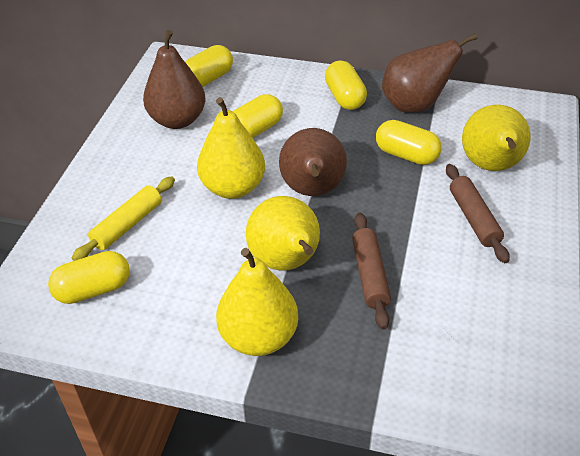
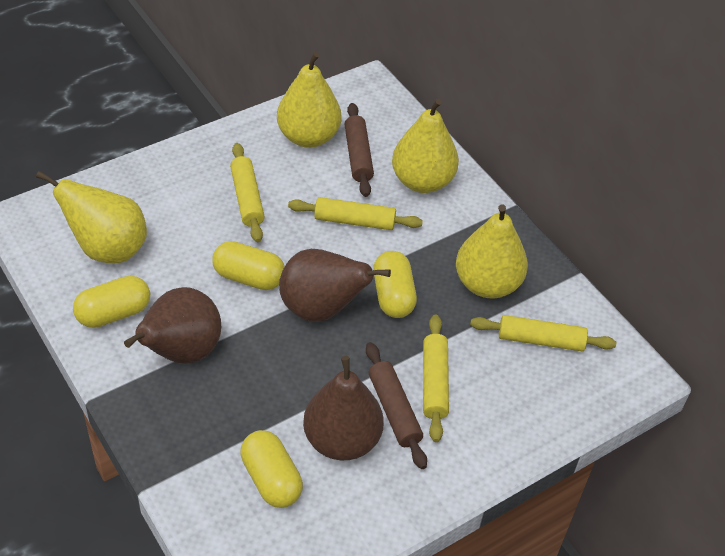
yellow capsule: 5 -> 4
yellow rolling pin: 1 -> 4

